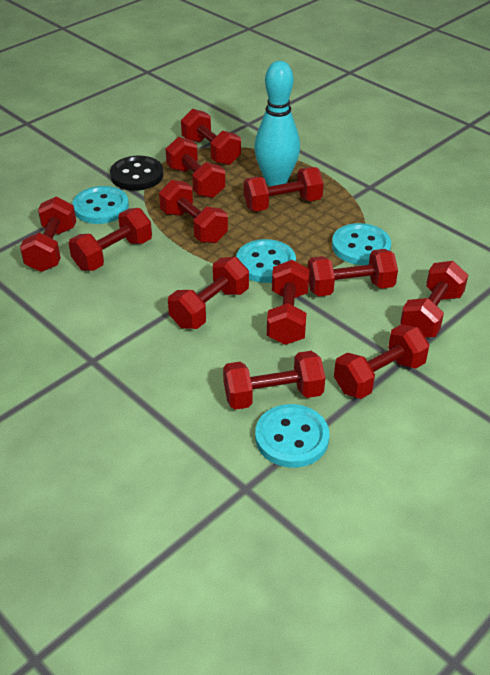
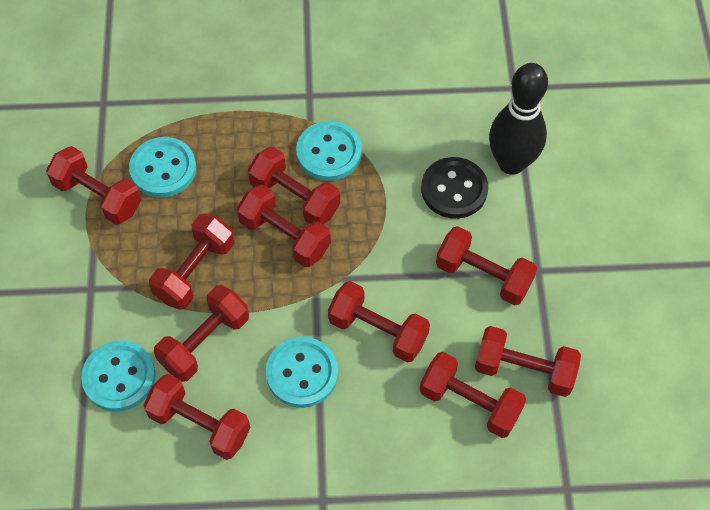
black bowling pin: 0 -> 1
red dumbbell: 12 -> 10
turquoise bowling pin: 1 -> 0

